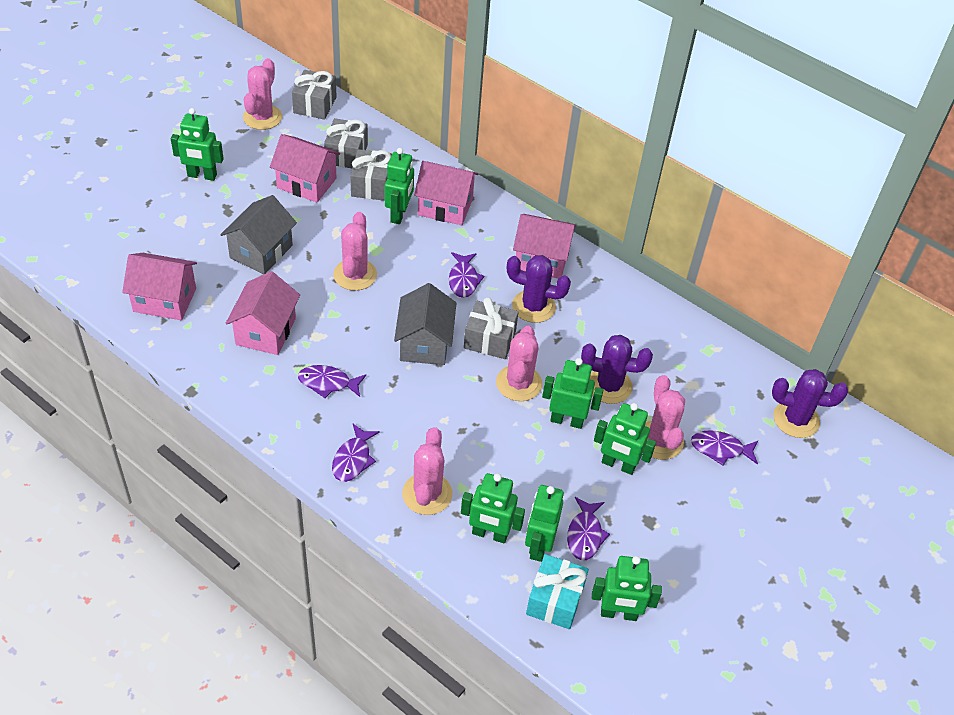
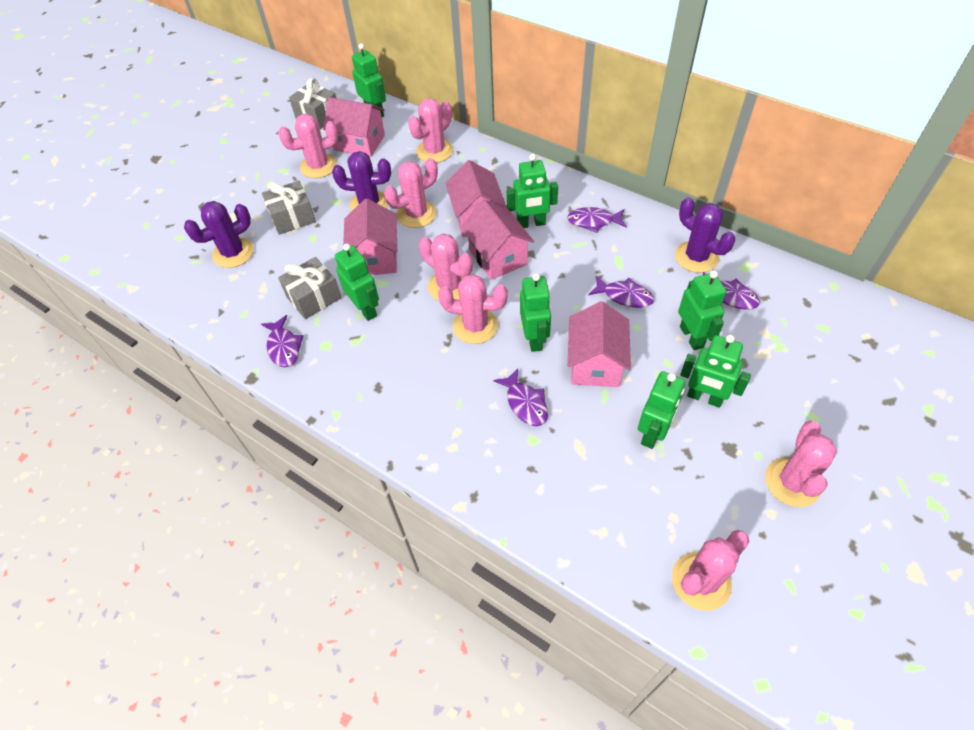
grey gift: 4 -> 3
grey house: 2 -> 0
pink cactus: 5 -> 7
turquoise gift: 1 -> 0

